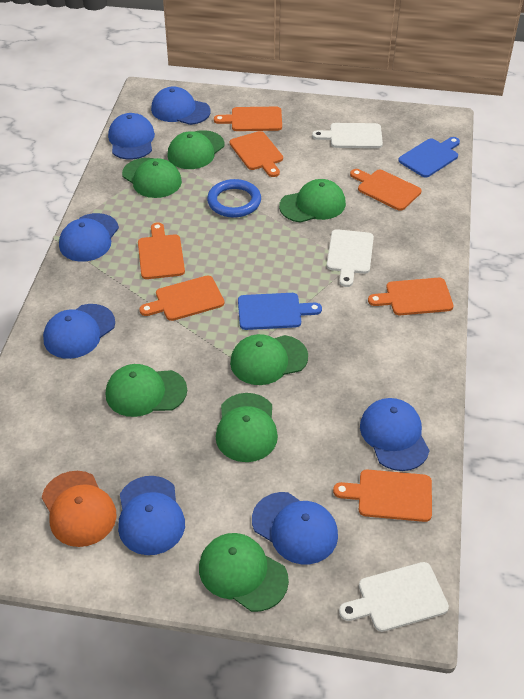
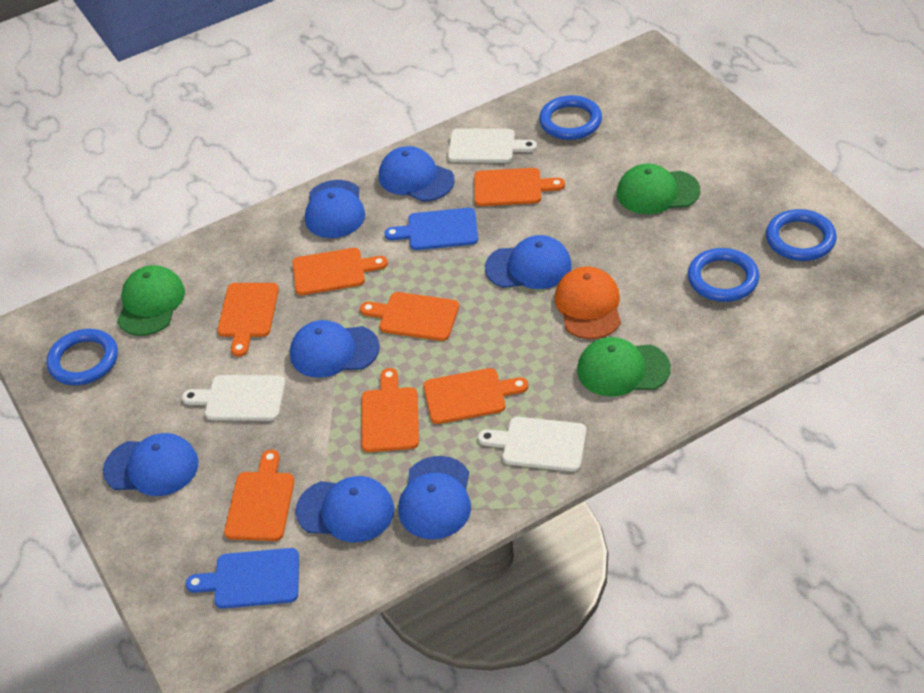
blue ring: 1 -> 4
green cap: 7 -> 3

